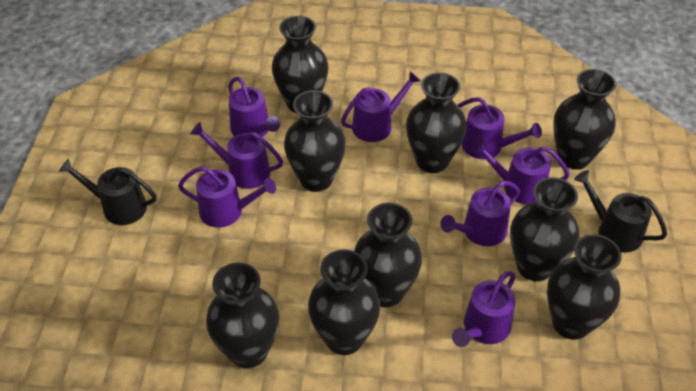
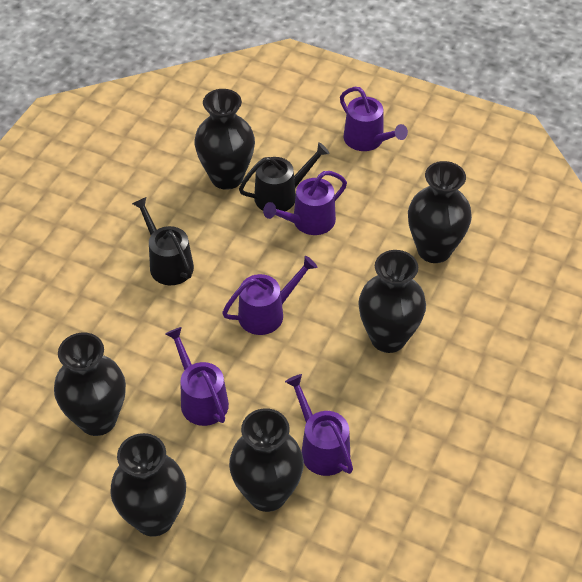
black vase: 9 -> 6
purple watering can: 8 -> 5

